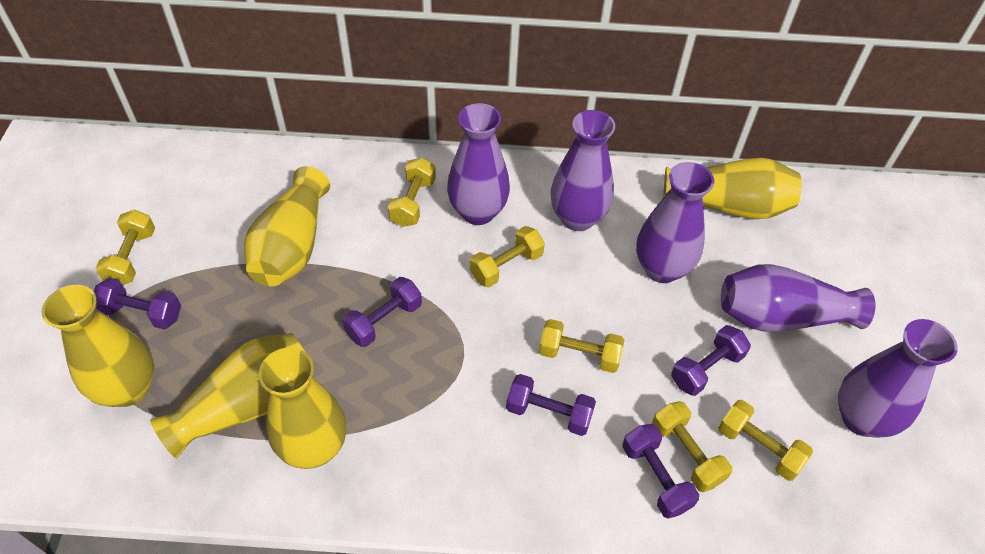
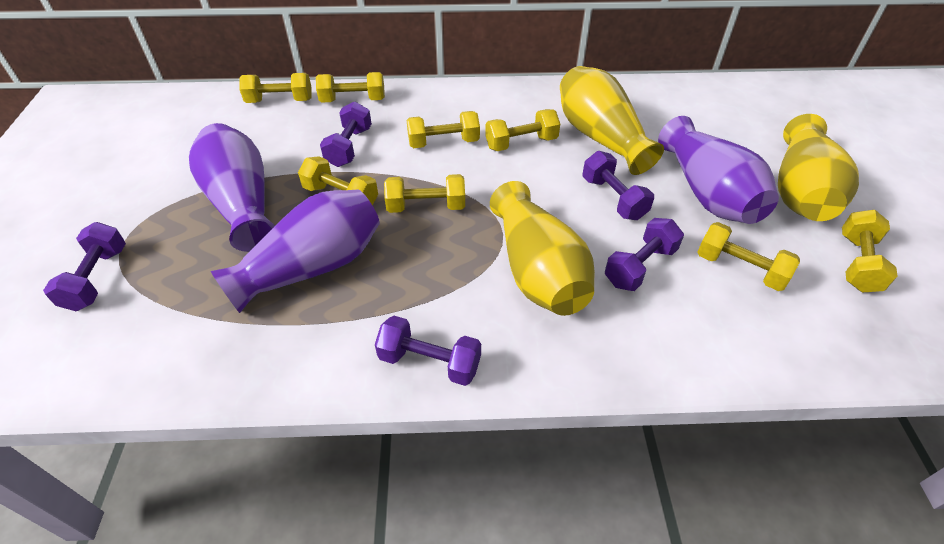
purple vase: 5 -> 3
yellow dumbbell: 6 -> 8
yellow vase: 5 -> 3

